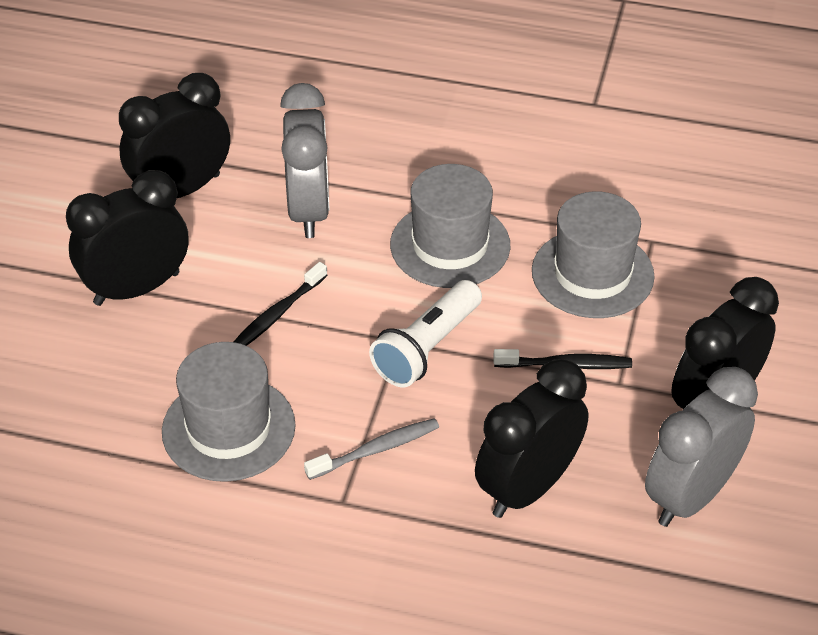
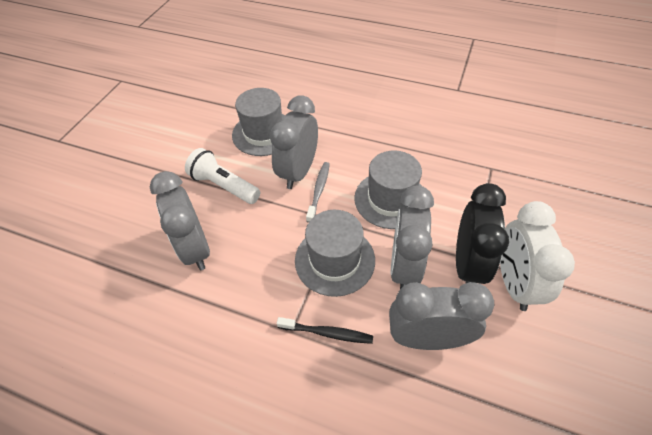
black clock: 4 -> 1
black toothbrush: 2 -> 1
grey clock: 2 -> 4
white clock: 0 -> 1

